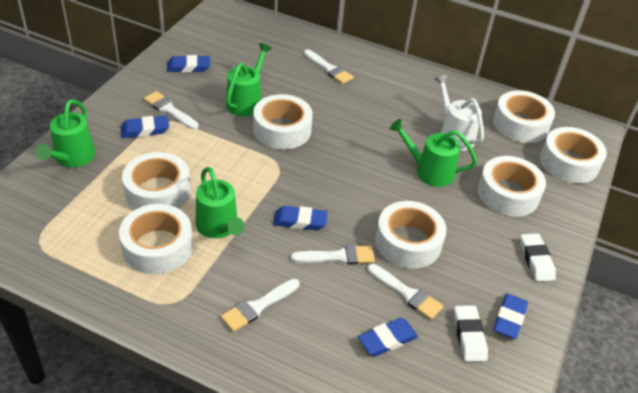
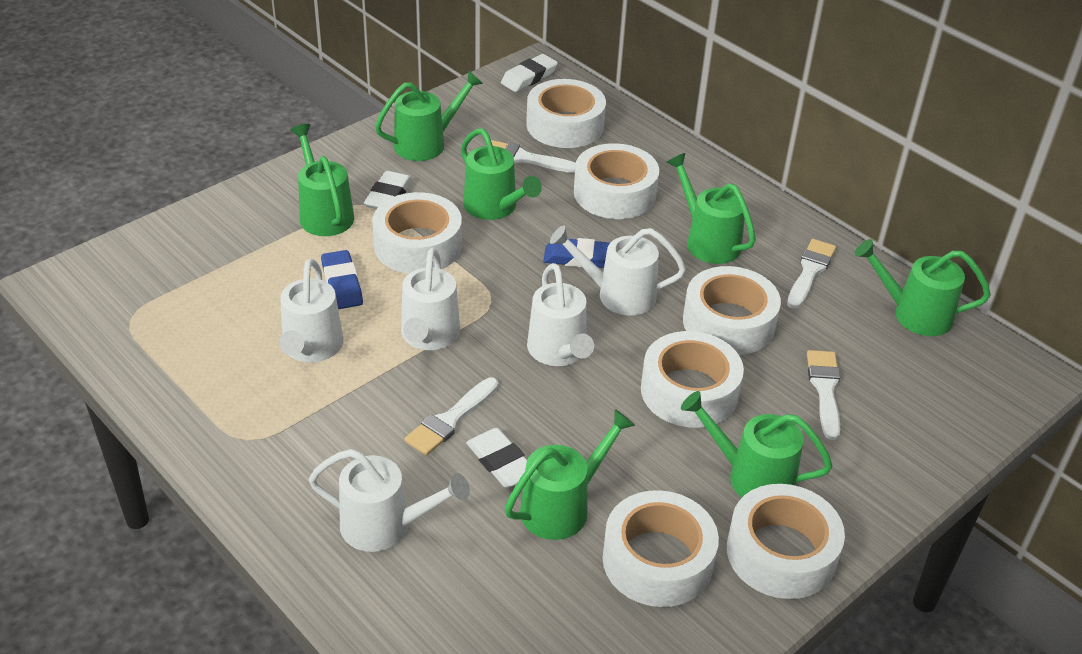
blue eraser: 5 -> 2
green watering can: 4 -> 7
white brush: 5 -> 4
white eraser: 2 -> 3
white watering can: 1 -> 5

